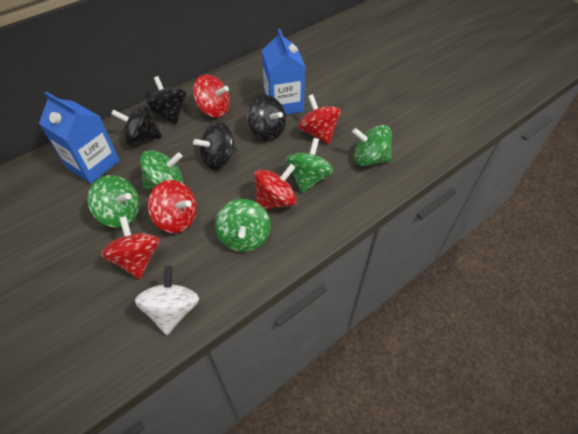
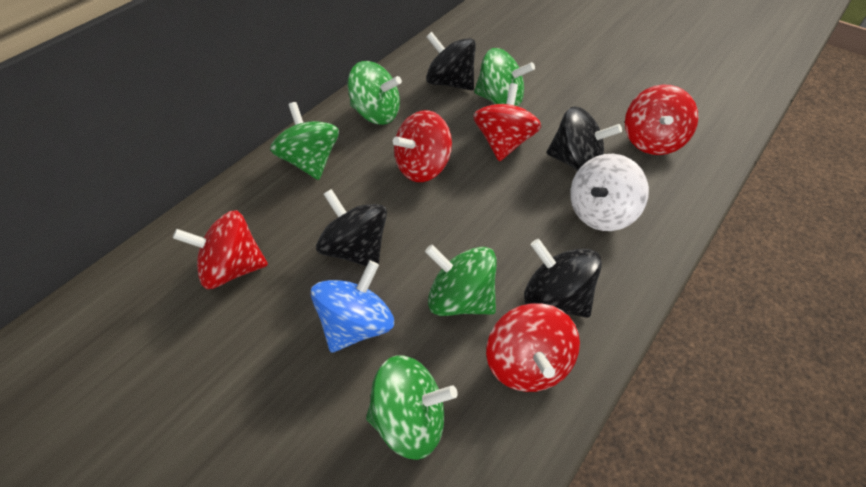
blue carton: 2 -> 0
blue spinning top: 0 -> 1

